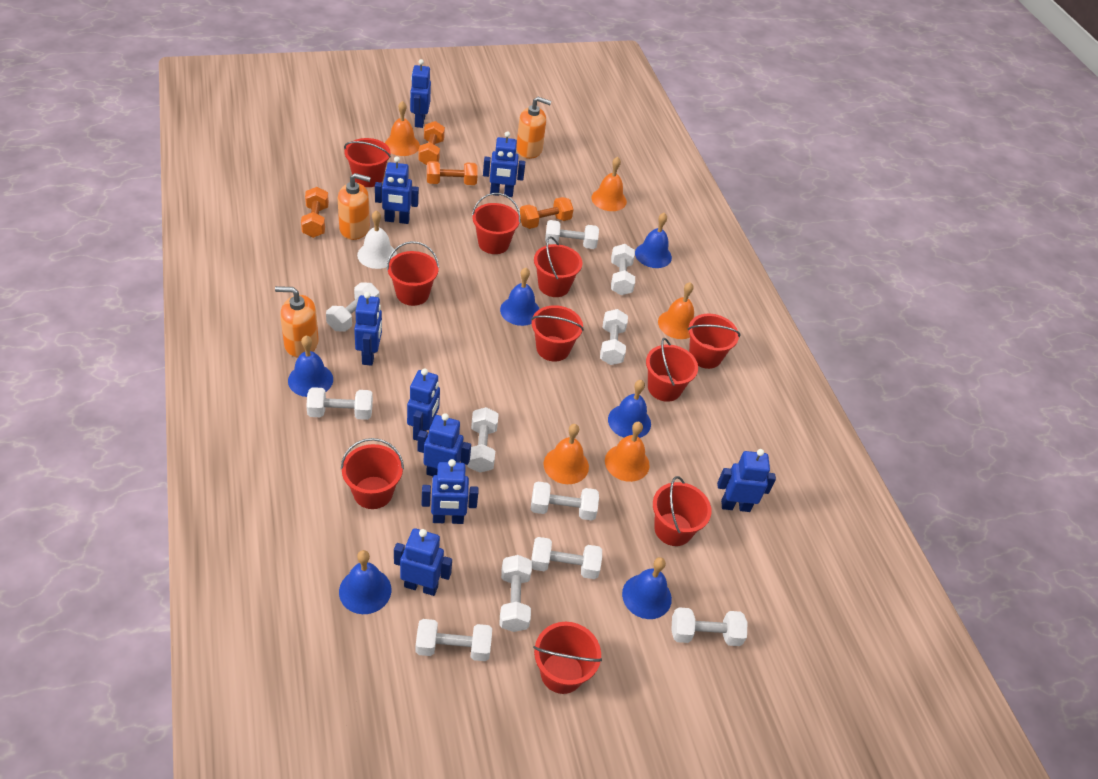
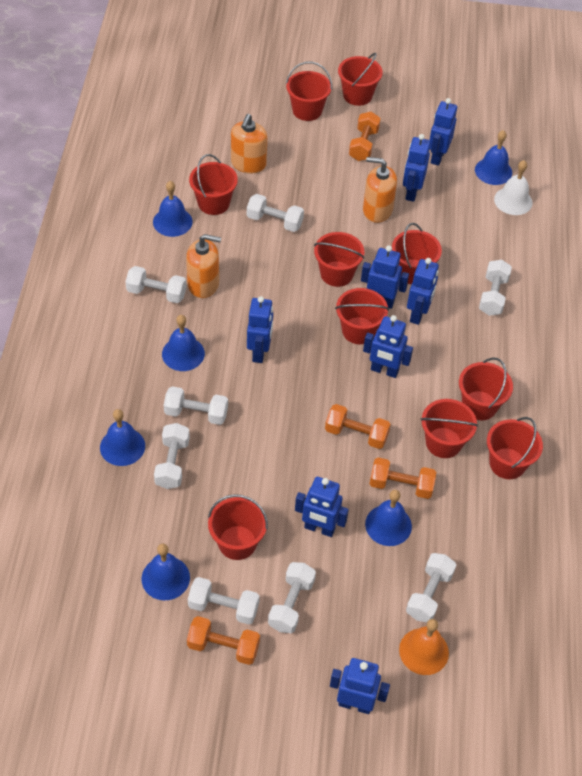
blue robot: 9 -> 8
orange bell: 5 -> 1
white dumbbell: 11 -> 8

